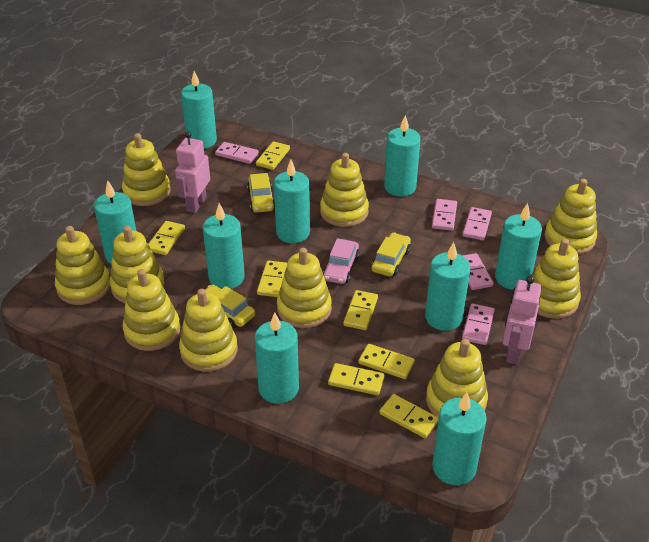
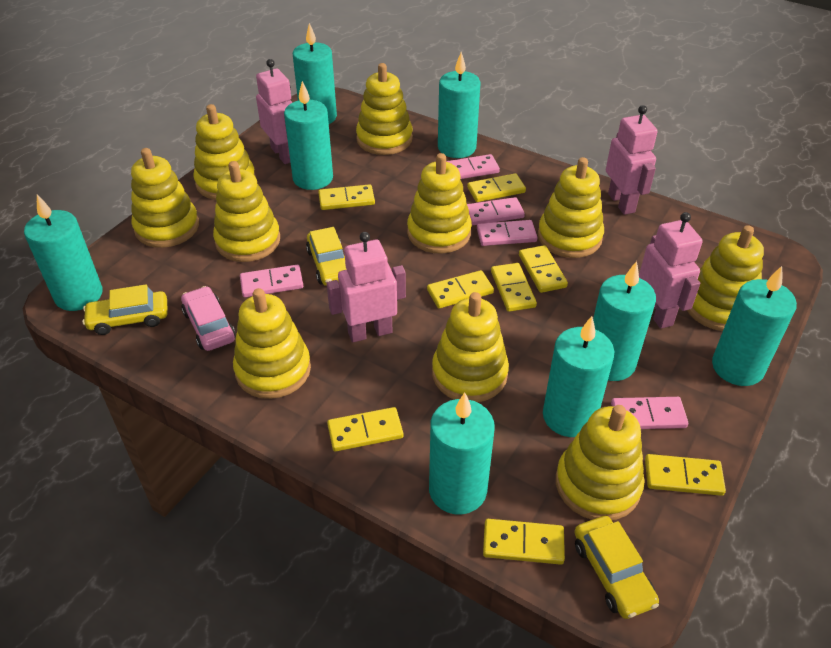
pink robot: 2 -> 4
turquoise candle: 9 -> 8
yellow domino: 7 -> 8

